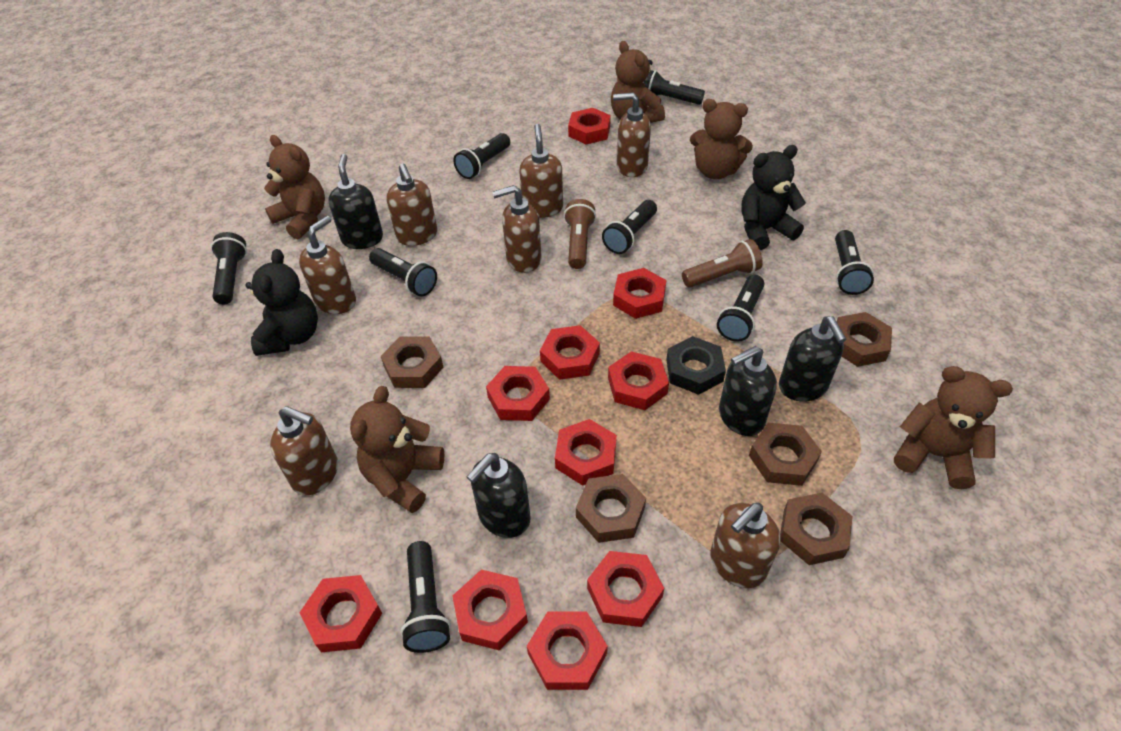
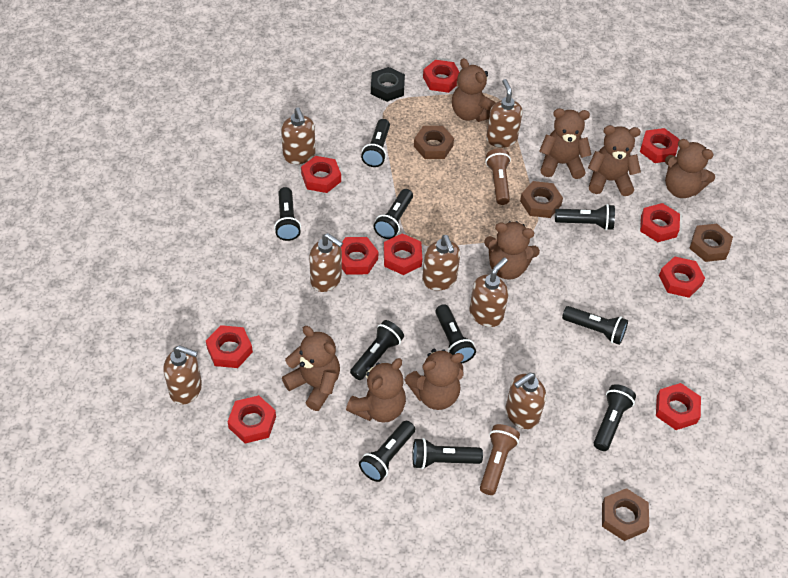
black flashlight: 8 -> 10
black soap dispenser: 4 -> 0
black teddy bear: 2 -> 0
brown nut: 5 -> 4
brown teddy bear: 5 -> 8

